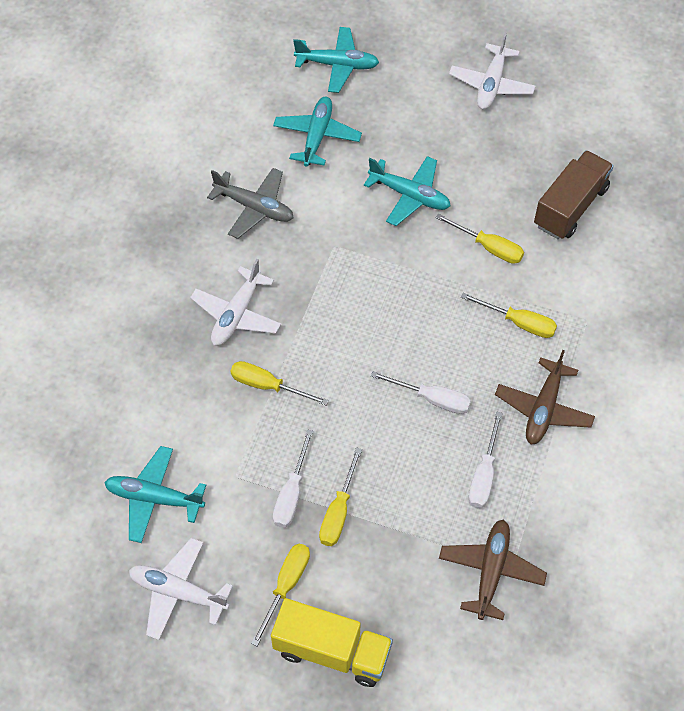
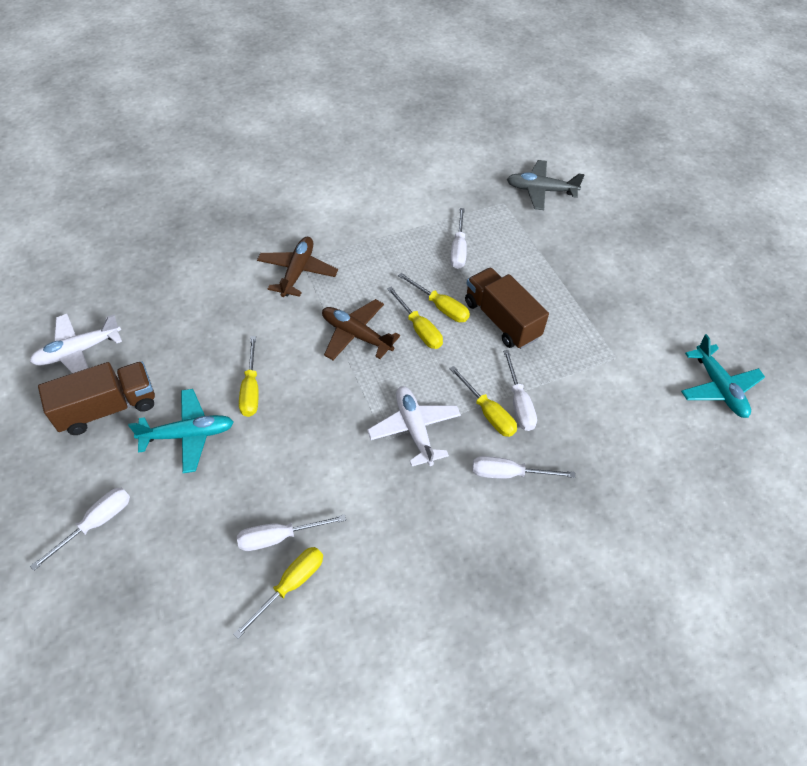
brown truck: 1 -> 2
turquoise plane: 4 -> 2
white plane: 3 -> 2
white screwdriver: 3 -> 5
yellow truck: 1 -> 0

